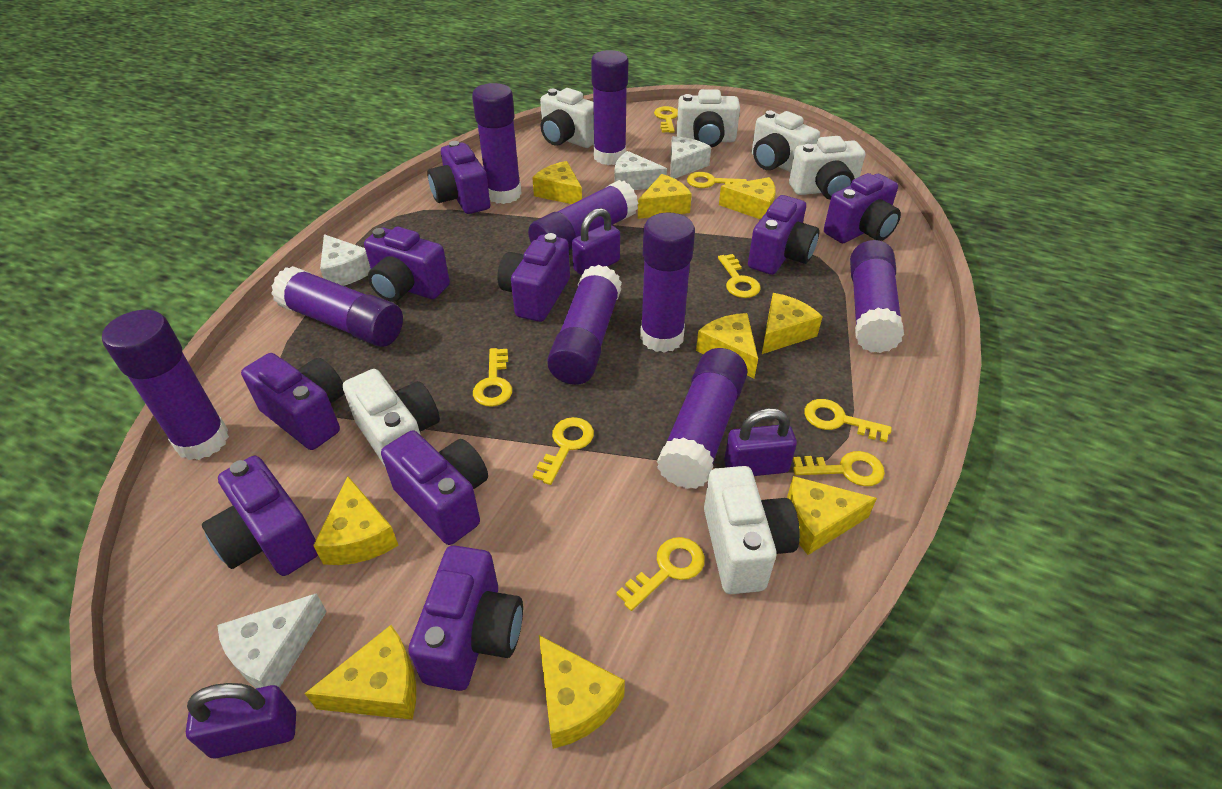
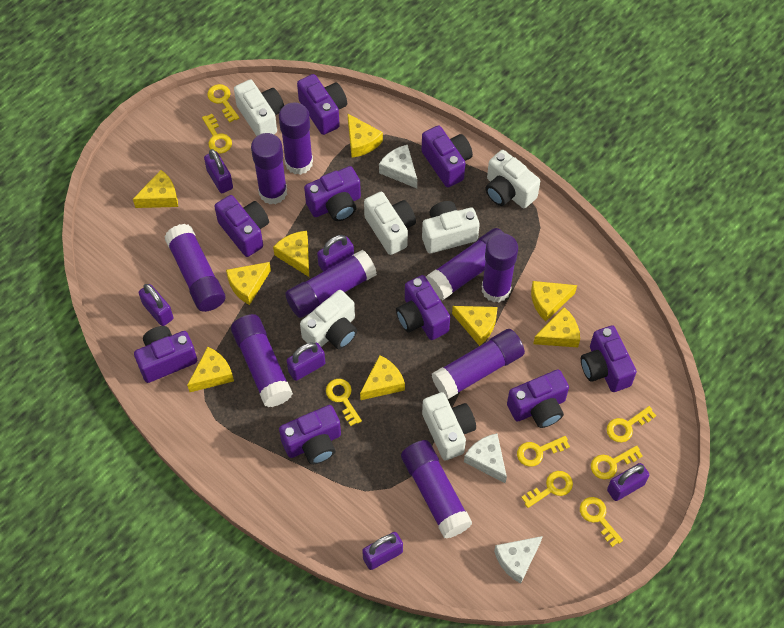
purple padlock: 3 -> 6
white cheese: 4 -> 3

